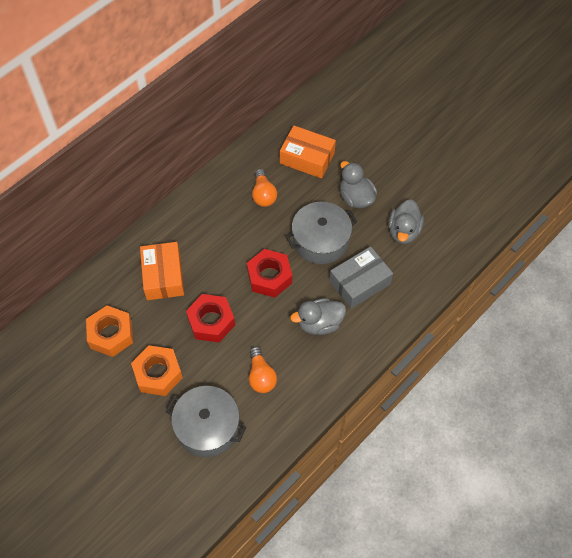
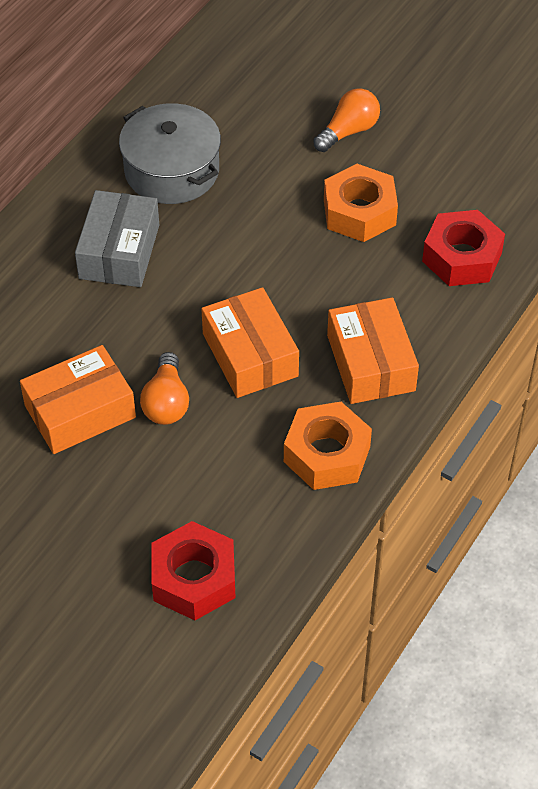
grey duck: 3 -> 0
grey pot: 2 -> 1
orange box: 2 -> 3

